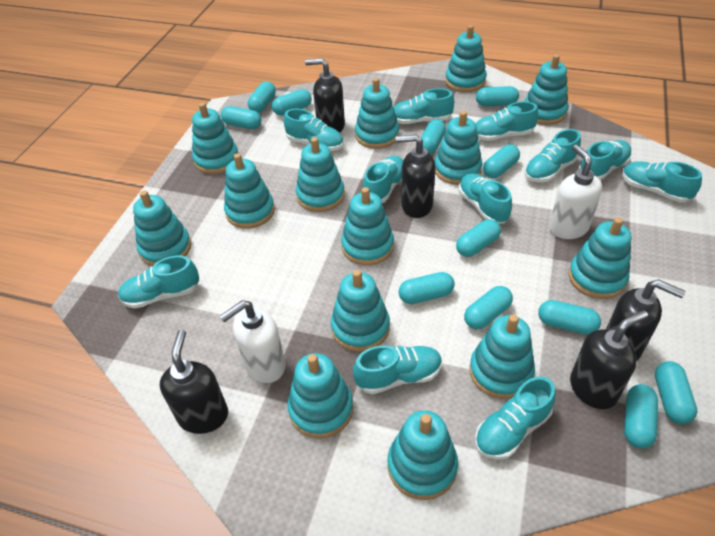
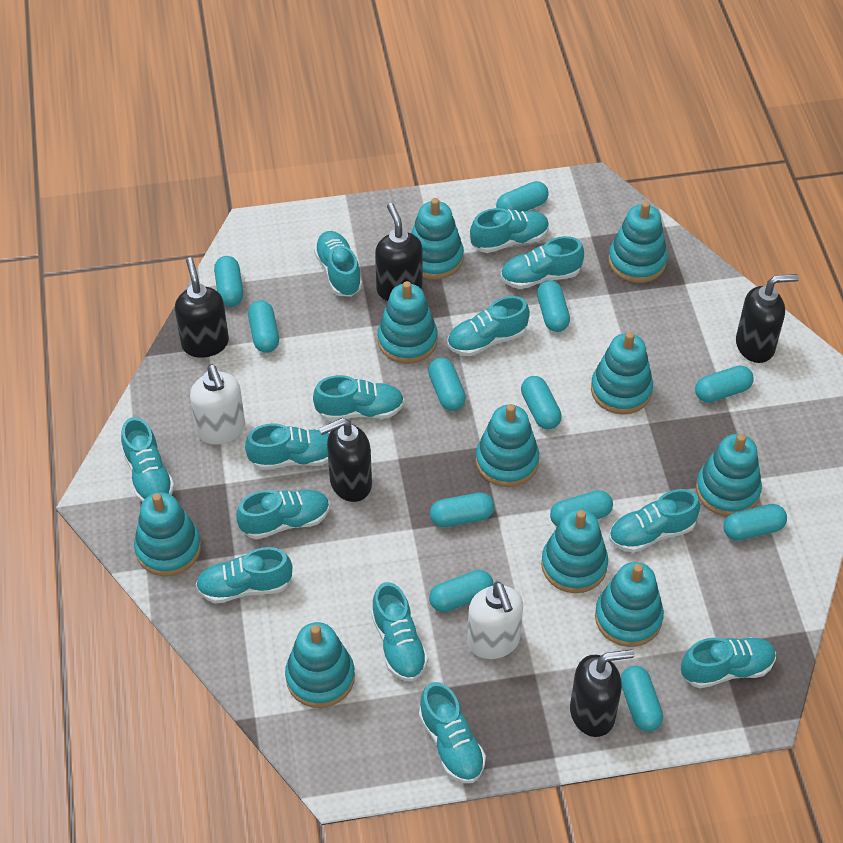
turquoise shoe: 11 -> 13
turquoise stacking toy: 14 -> 10

